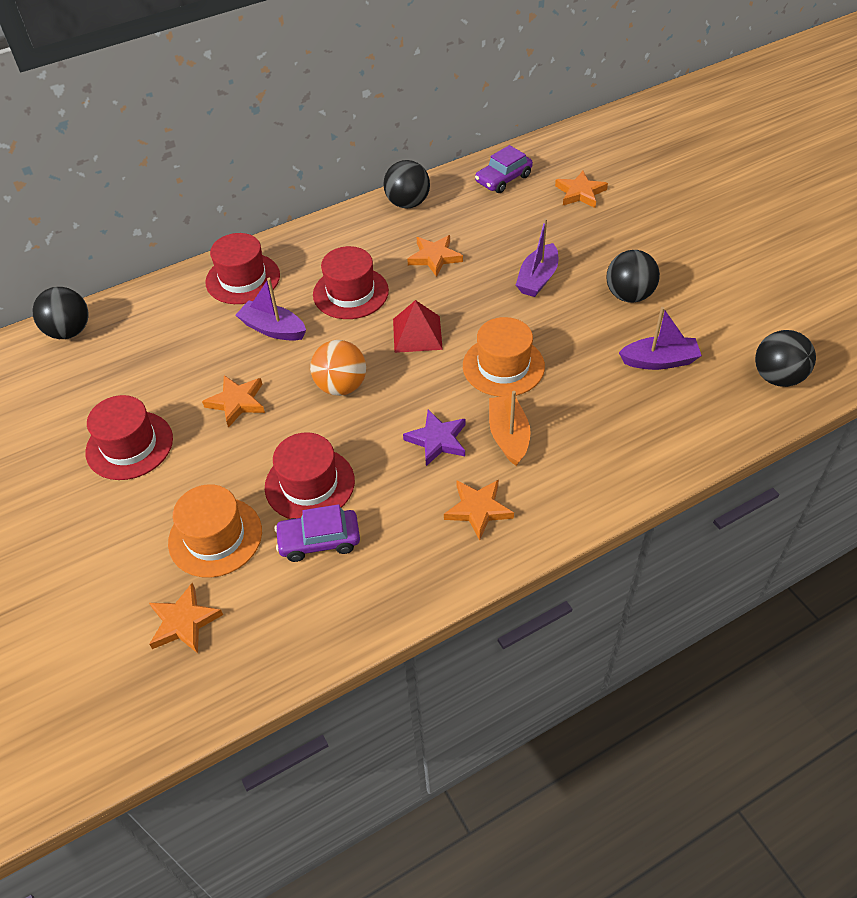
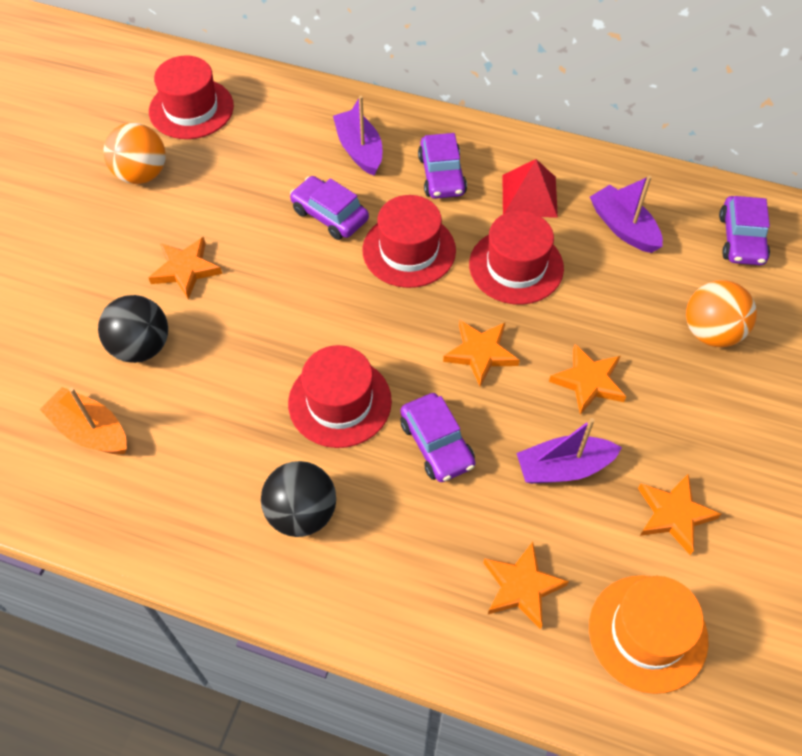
black ball: 4 -> 2
orange ball: 1 -> 2
orange hat: 2 -> 1
purple car: 2 -> 4
purple star: 1 -> 0

